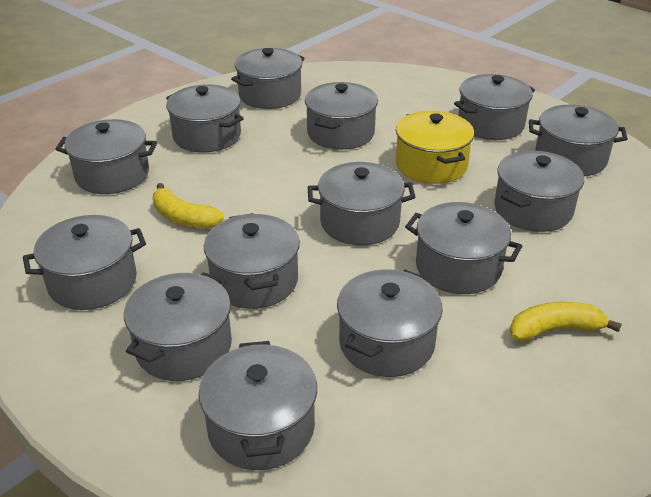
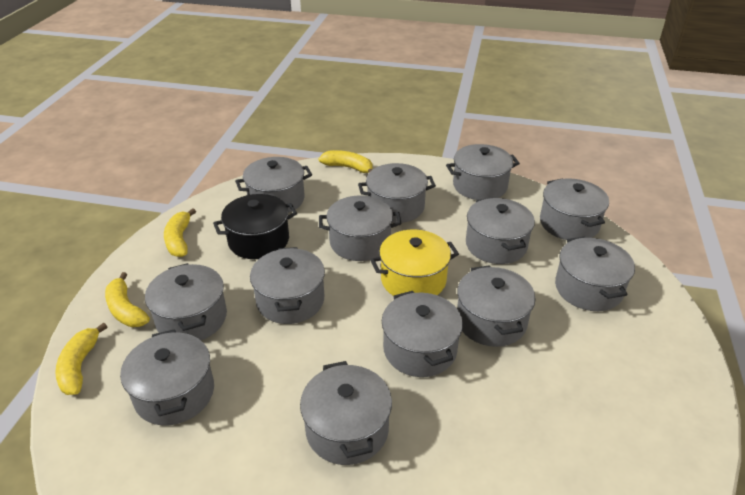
black pot: 0 -> 1
grey pot: 14 -> 13
yellow banana: 2 -> 4

